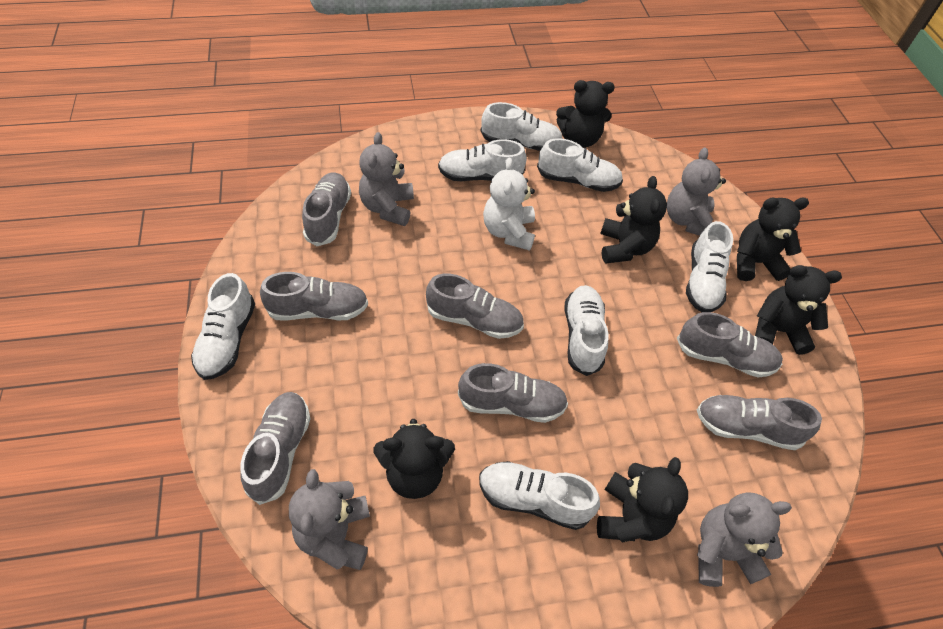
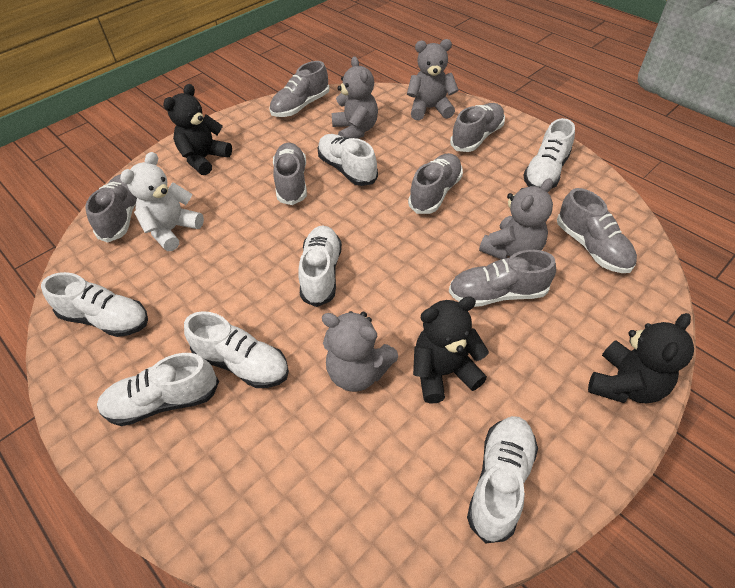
black teddy bear: 6 -> 3

